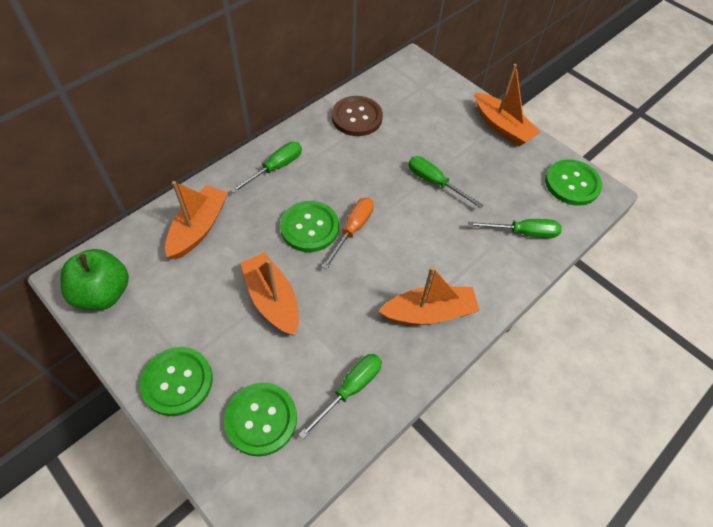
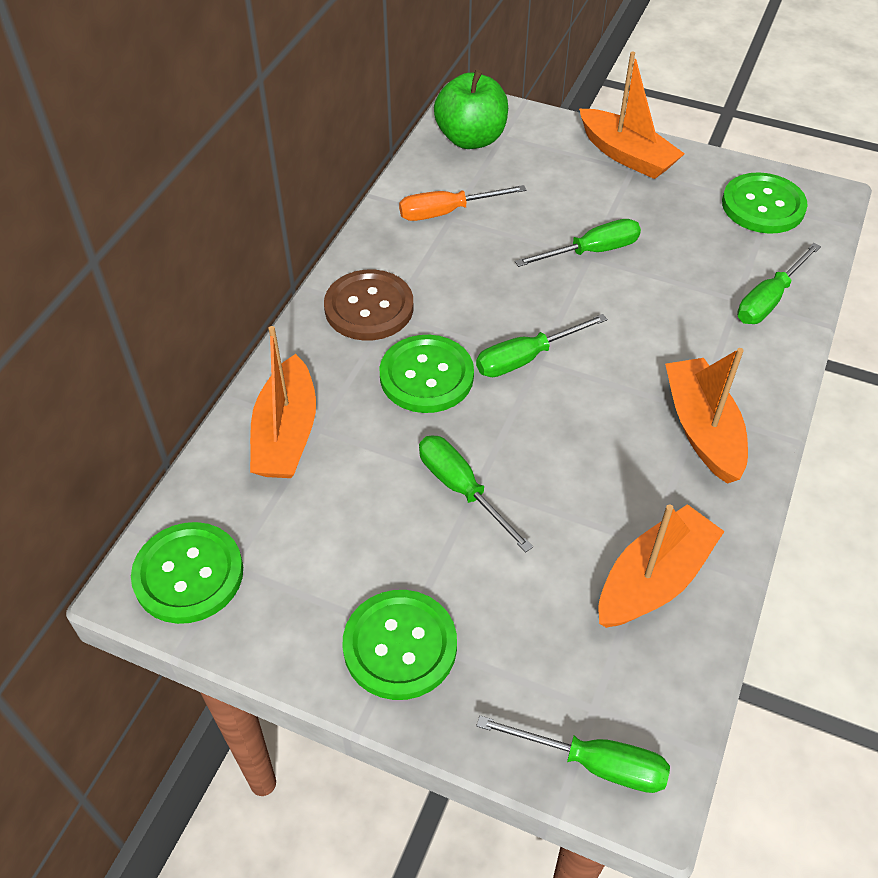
green screwdriver: 4 -> 5

